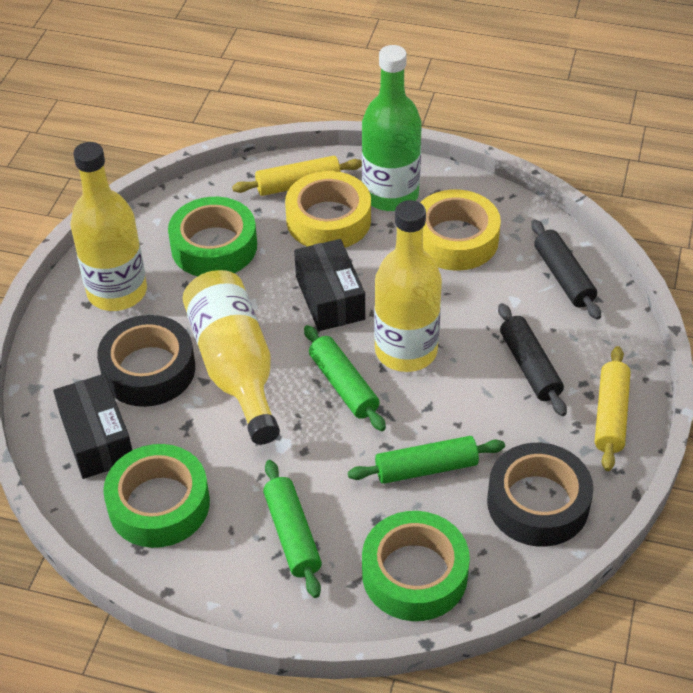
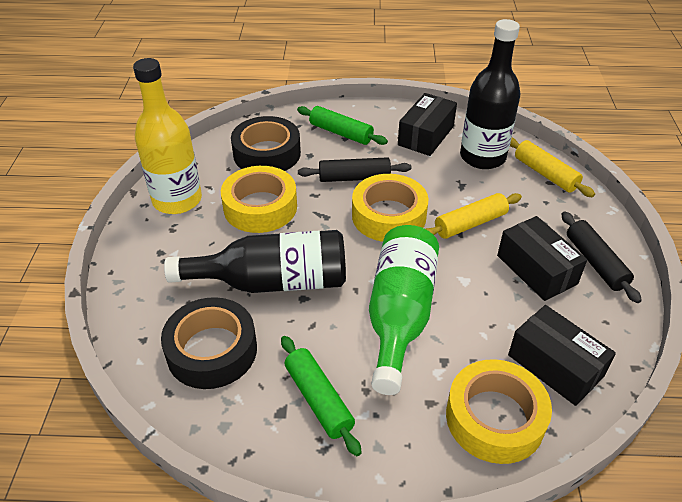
black bottle: 0 -> 2
black box: 2 -> 3
green rolling pin: 3 -> 2
green tape: 3 -> 0
yellow bottle: 3 -> 1
yellow tape: 2 -> 3

